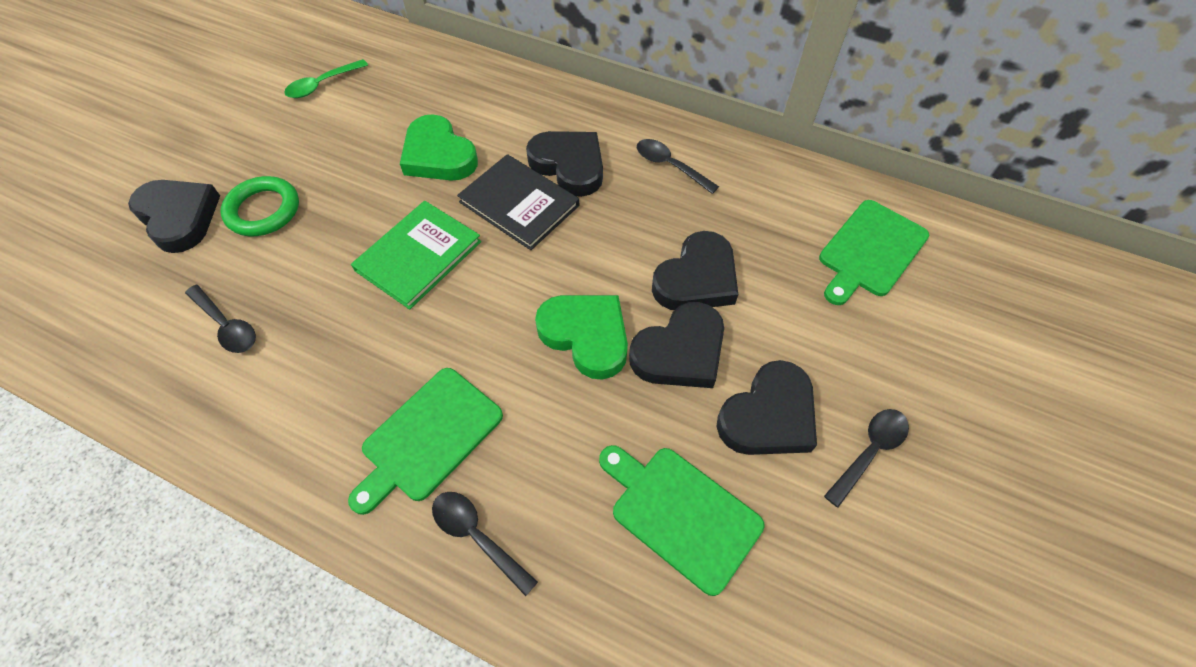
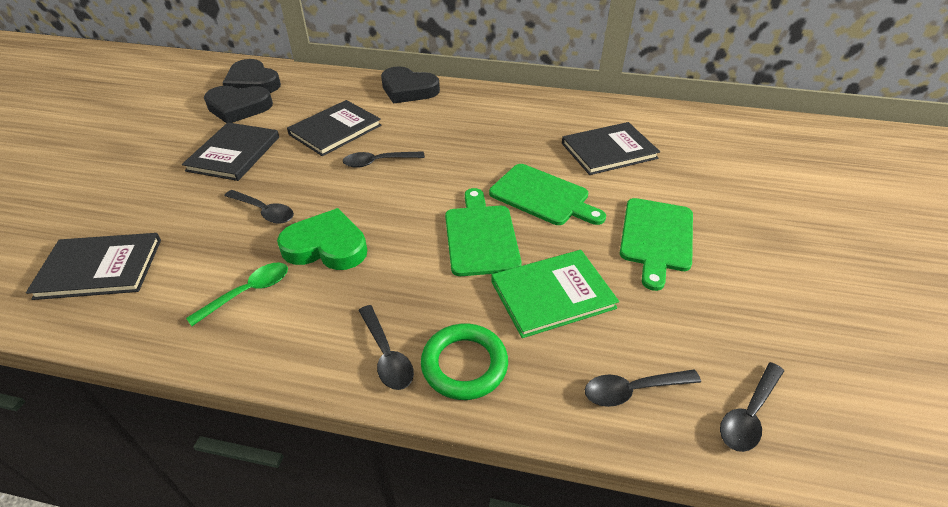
black book: 1 -> 4
black heart: 5 -> 3
black spoon: 4 -> 5
green heart: 2 -> 1

